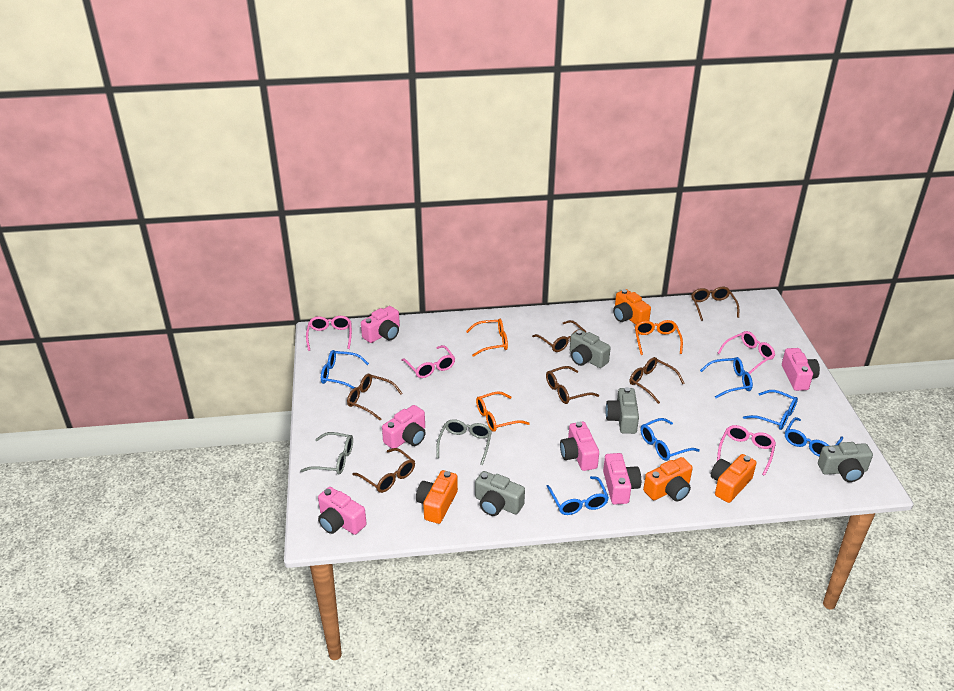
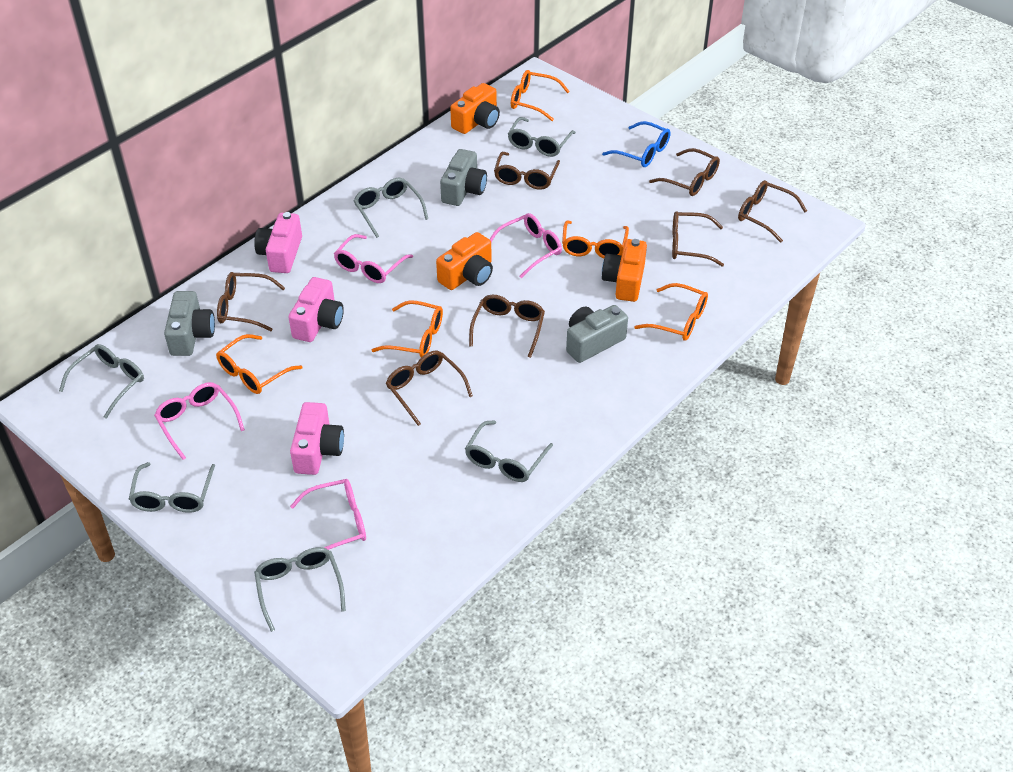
blue glasses: 6 -> 1
brown glasses: 6 -> 7
grey camera: 4 -> 3
grey glasses: 2 -> 6
orange camera: 4 -> 3
orange glasses: 3 -> 5
pink camera: 6 -> 3

